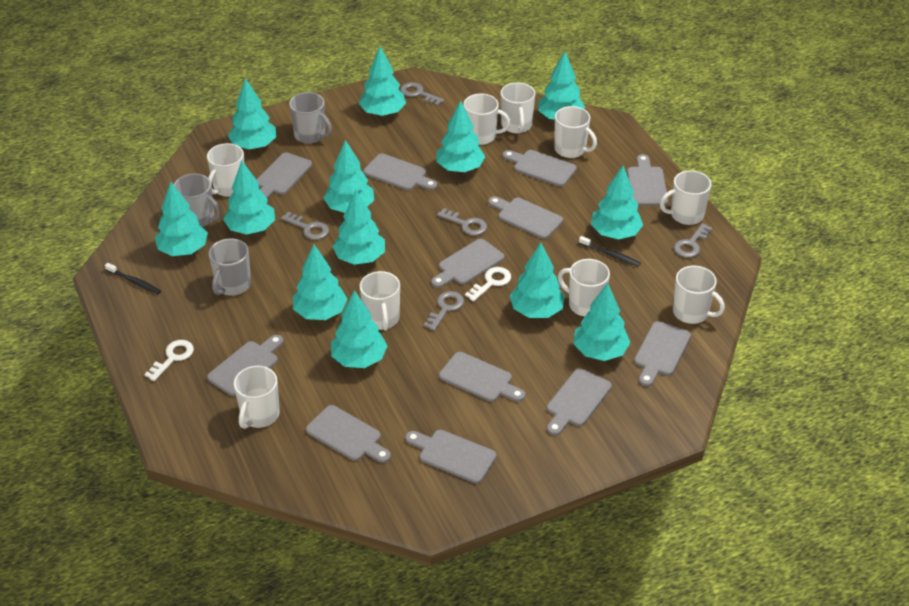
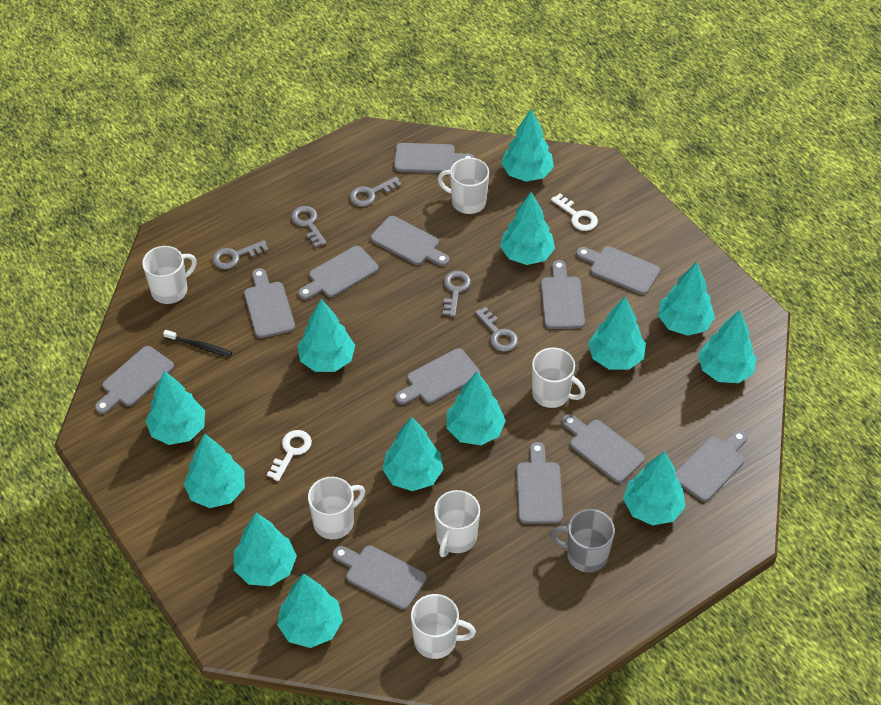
black toothbrush: 2 -> 1
grey mug: 3 -> 1
white mug: 9 -> 6

